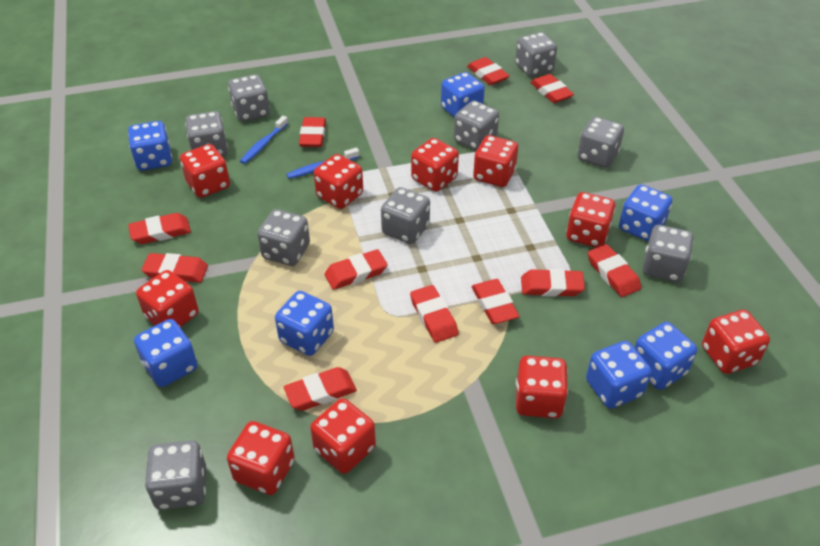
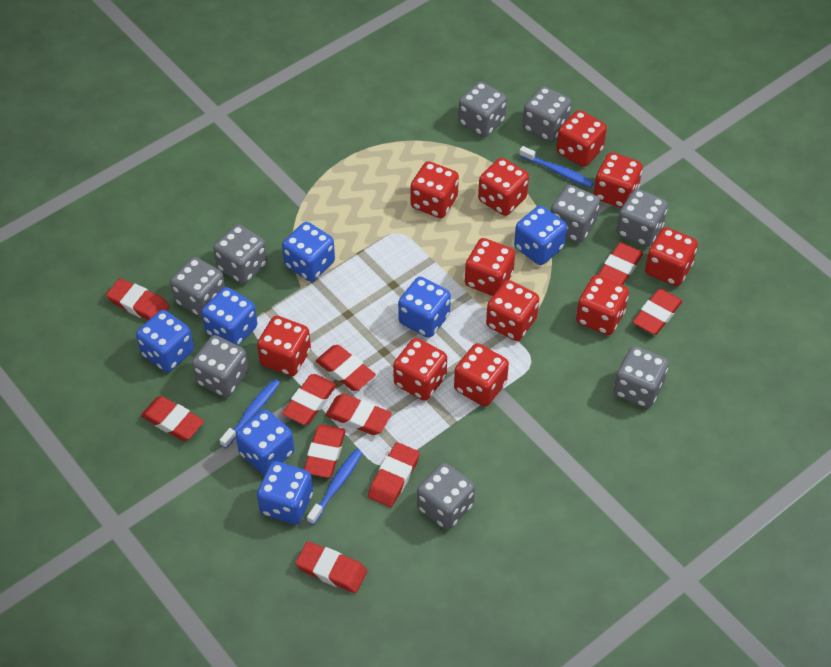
blue toothbrush: 2 -> 3
red dice: 10 -> 11
red eraser: 11 -> 10

